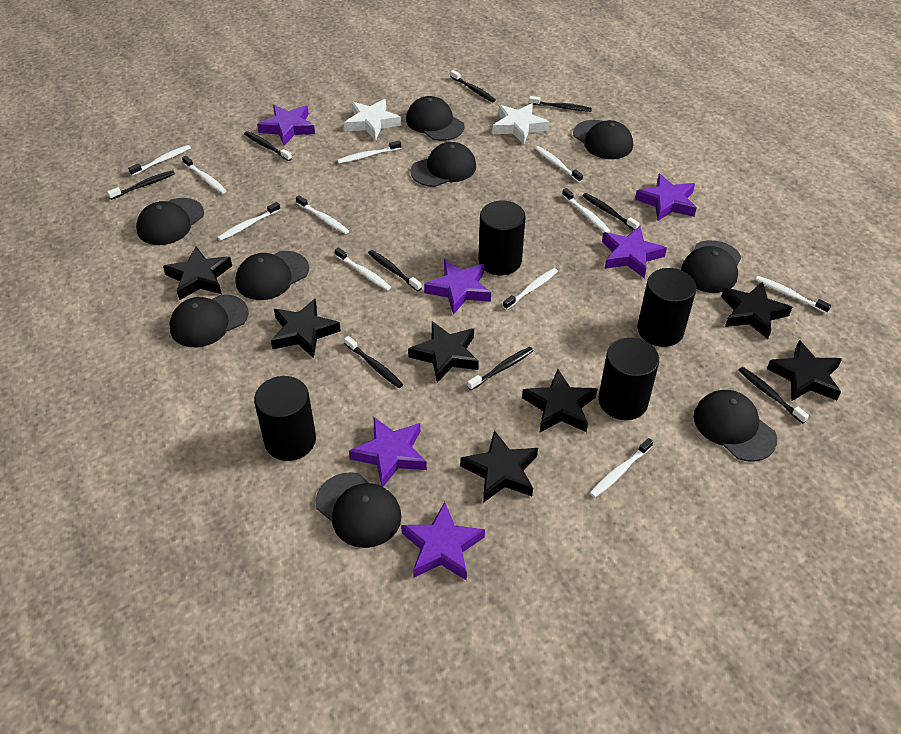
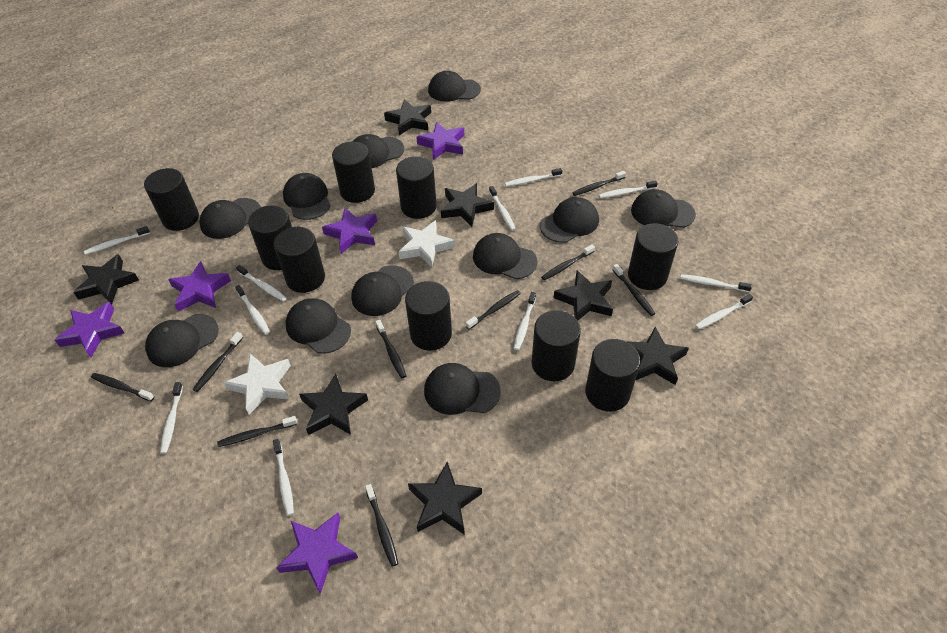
black cap: 9 -> 11
black cylinder: 4 -> 9
purple star: 6 -> 5

